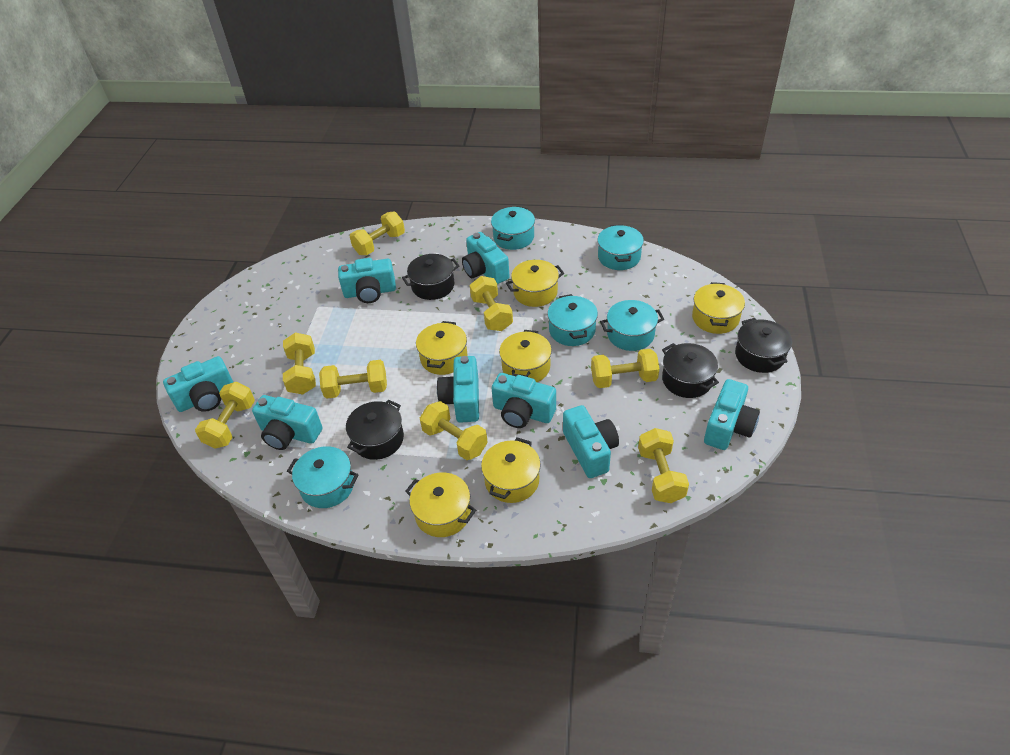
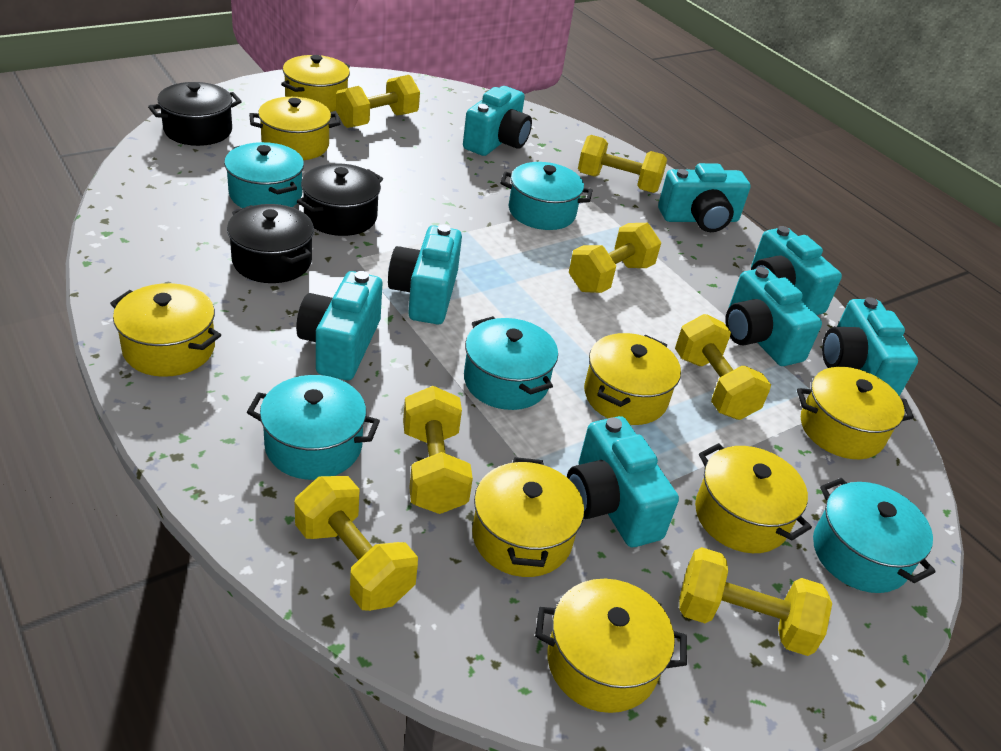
black pot: 4 -> 3
yellow dumbbell: 8 -> 7
yellow pot: 6 -> 8

